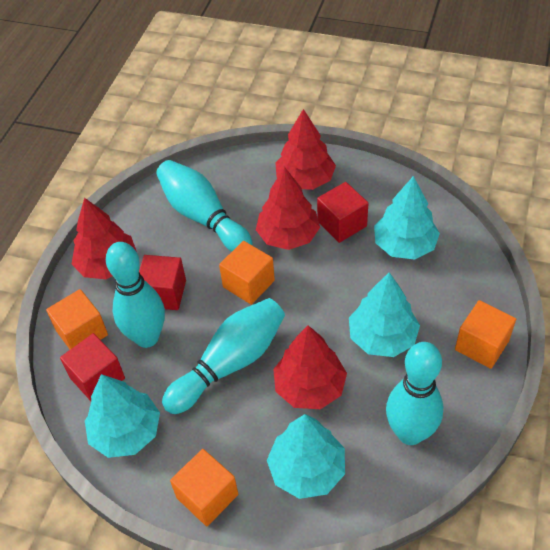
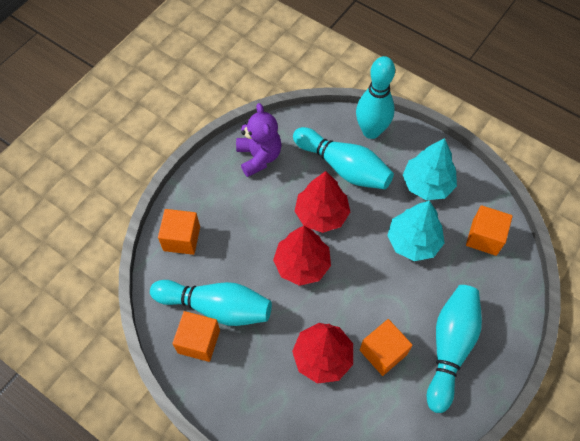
purple teddy bear: 0 -> 1
red cube: 3 -> 0
red tree: 4 -> 3
turquoise tree: 4 -> 2

